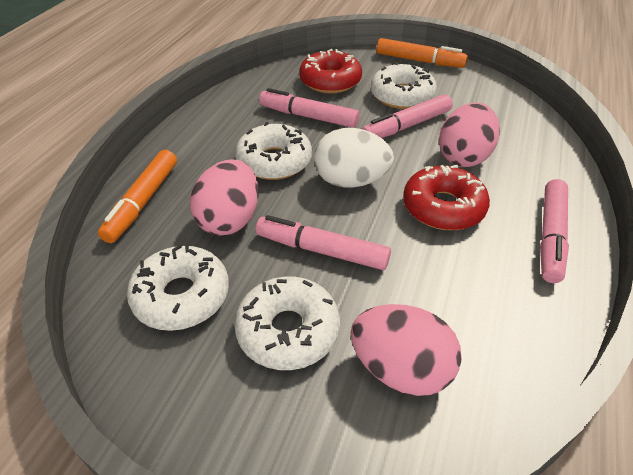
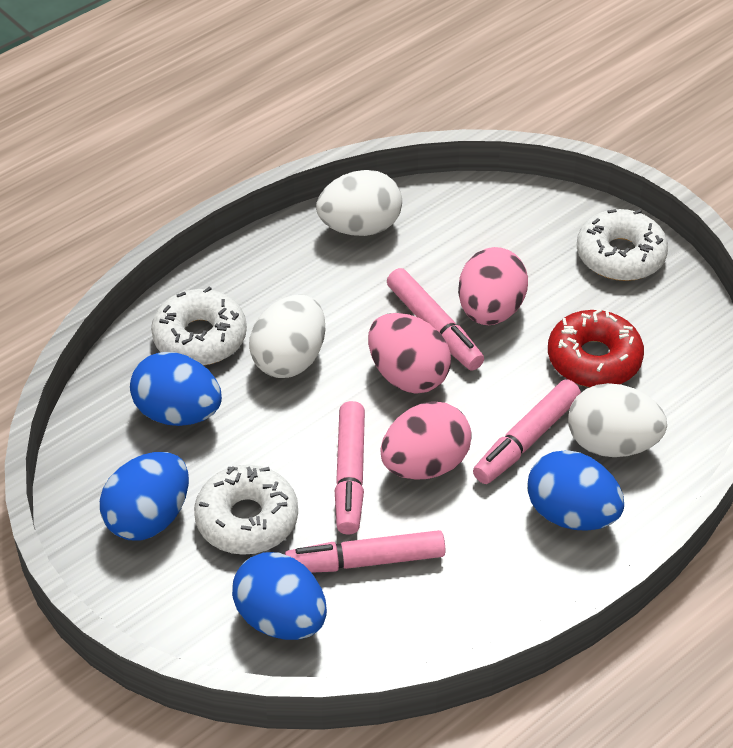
blue egg: 0 -> 4
orange marker: 2 -> 0
red donut: 2 -> 1
white donut: 4 -> 3
white egg: 1 -> 3

